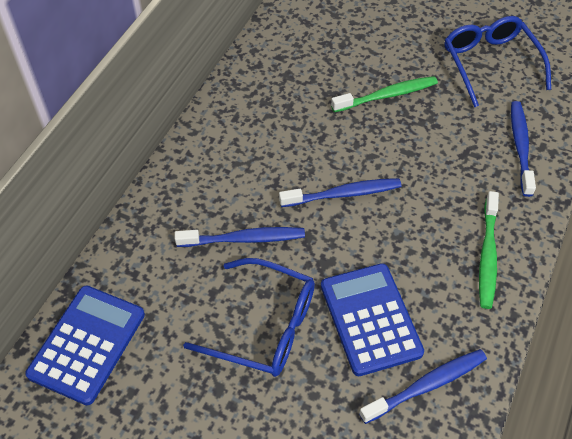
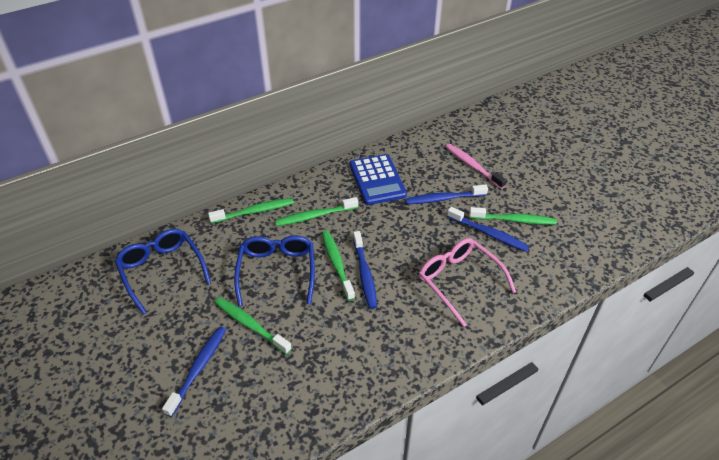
blue calculator: 2 -> 1
green toothbrush: 2 -> 5
pink glasses: 0 -> 1
pink toothbrush: 0 -> 1

